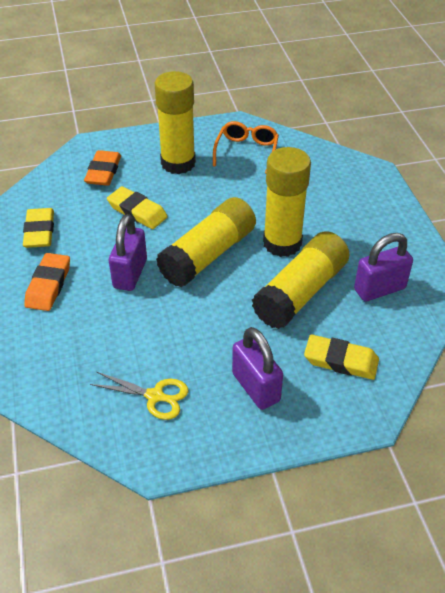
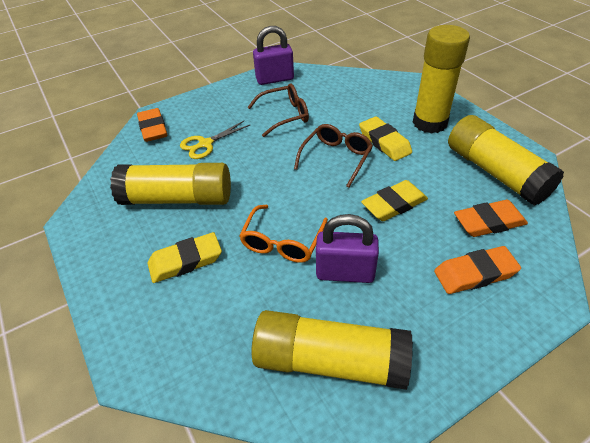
brown glasses: 0 -> 2
orange eraser: 2 -> 3
purple padlock: 3 -> 2

